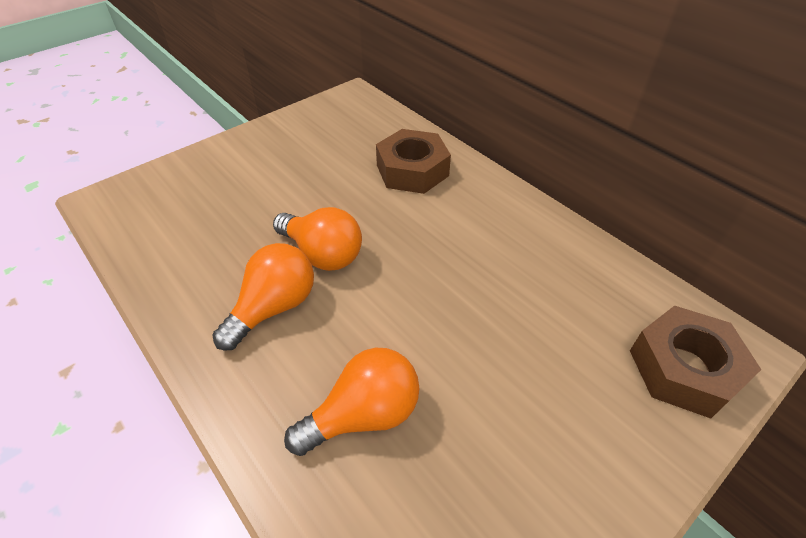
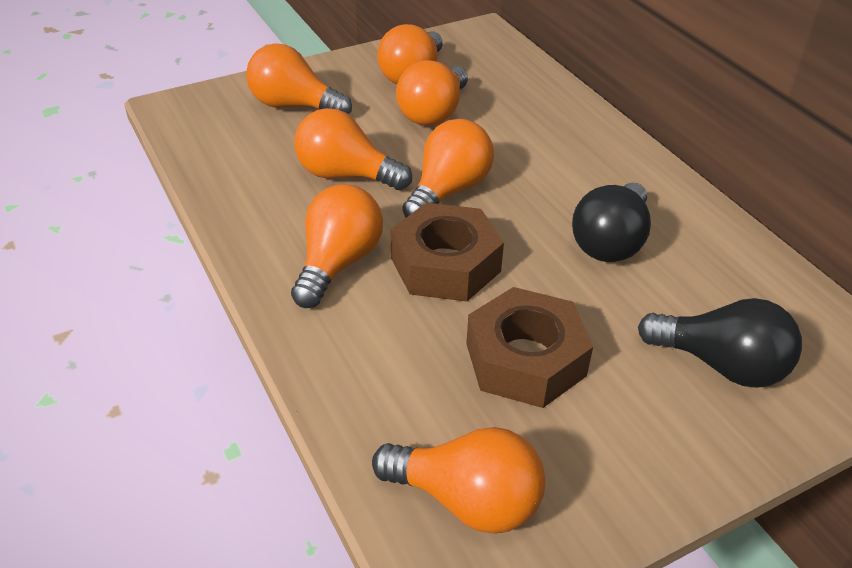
black light bulb: 0 -> 2
orange light bulb: 3 -> 7

